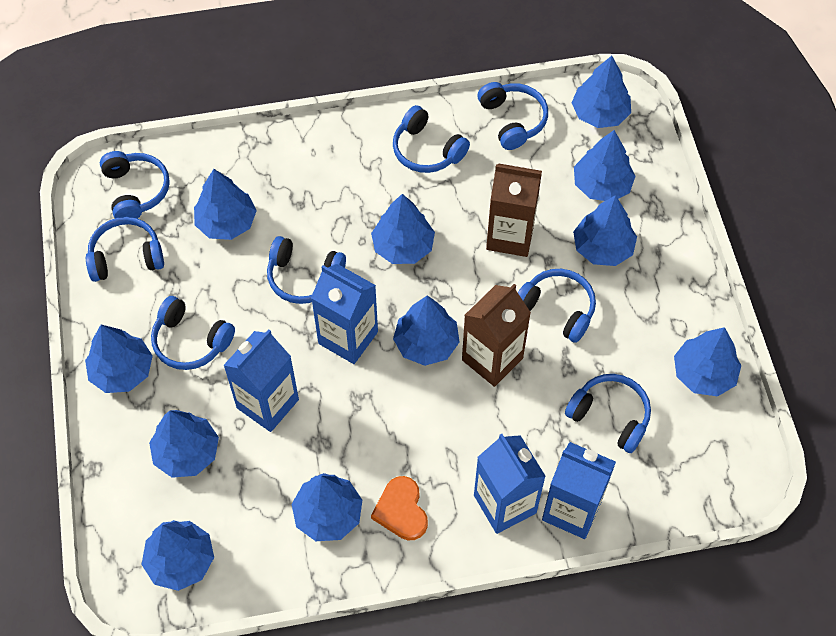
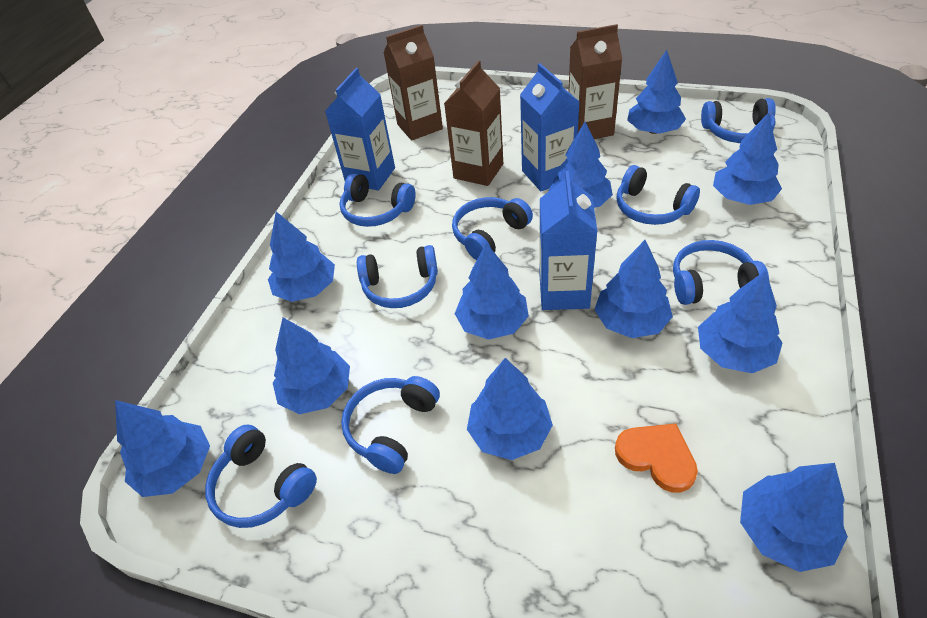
blue carton: 4 -> 3
brown carton: 2 -> 3

